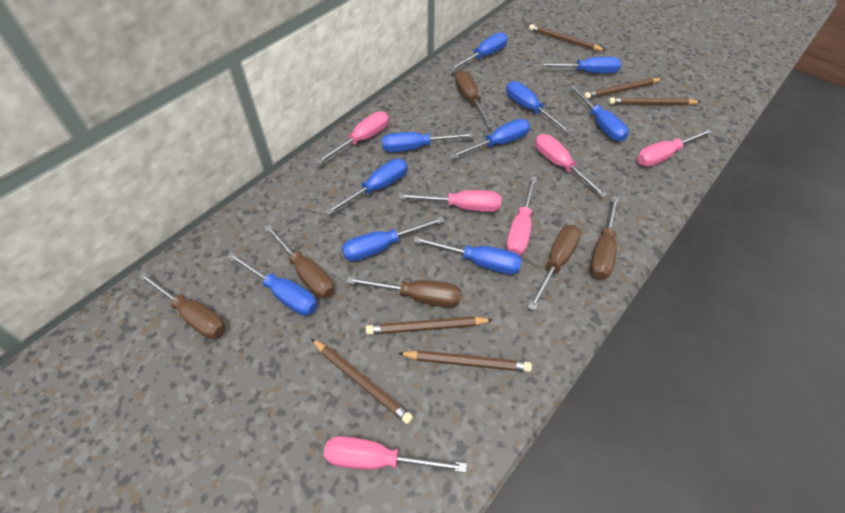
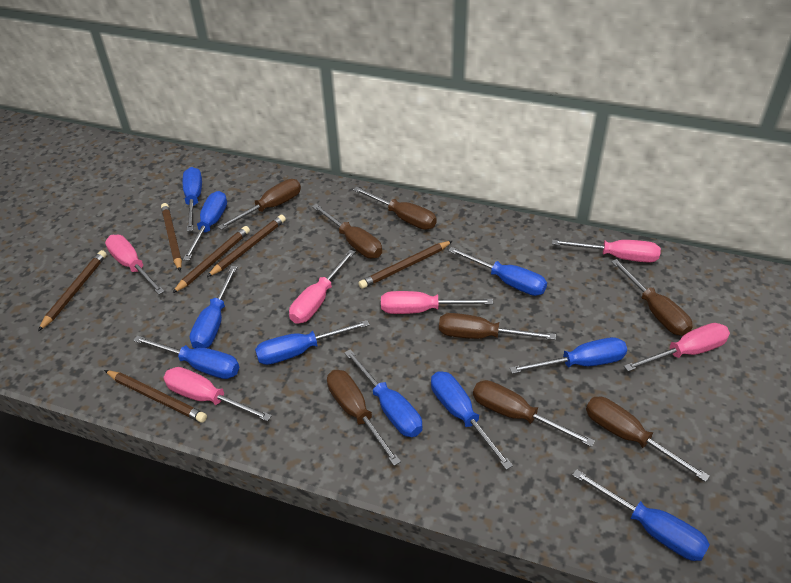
brown screwdriver: 6 -> 8

